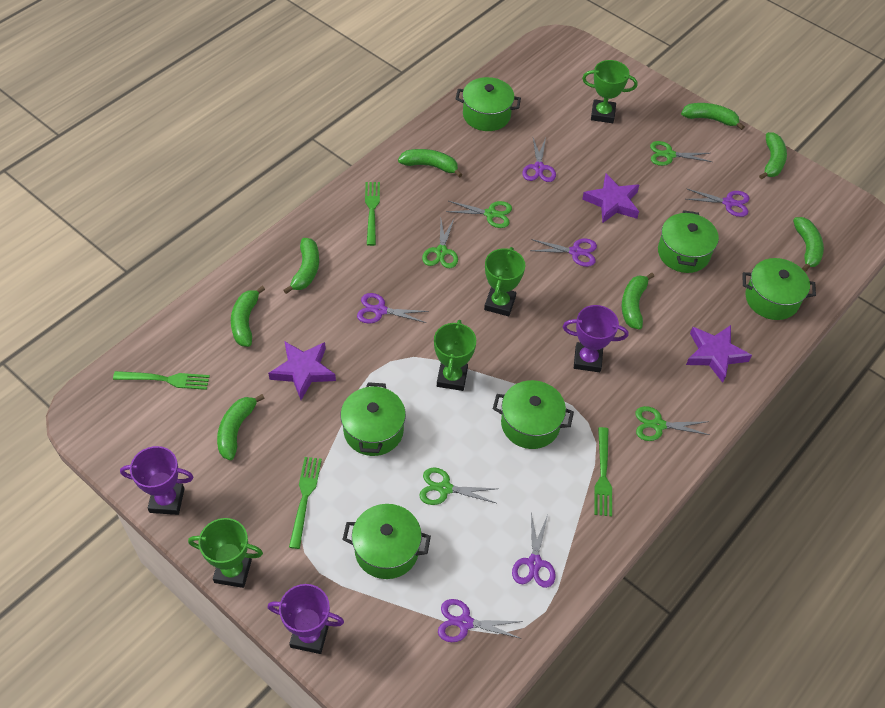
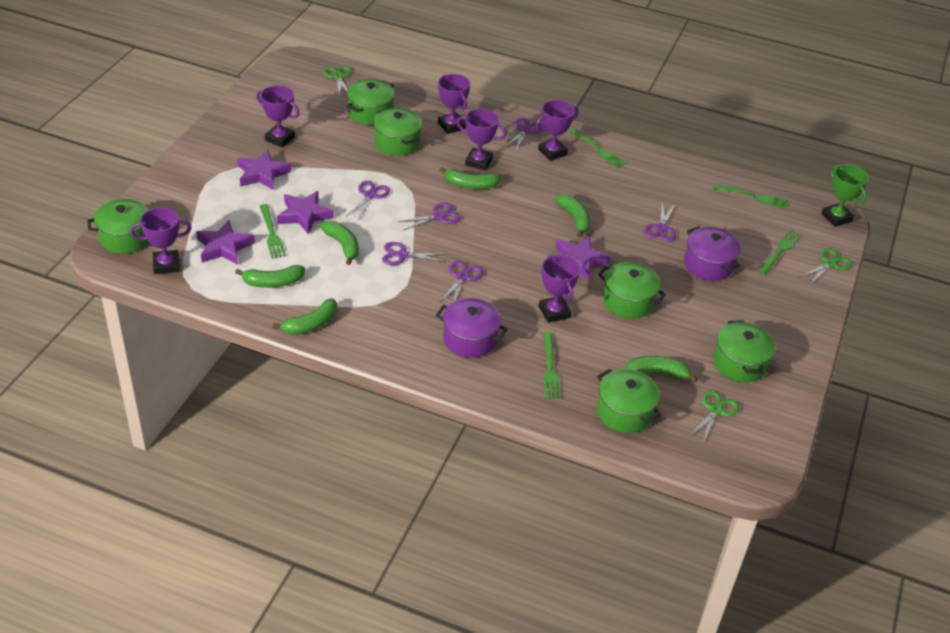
green banana: 8 -> 6
green fork: 4 -> 5
green scissors: 5 -> 3
green trophy: 4 -> 1
purple pot: 0 -> 2
purple star: 3 -> 4
purple trophy: 3 -> 6

